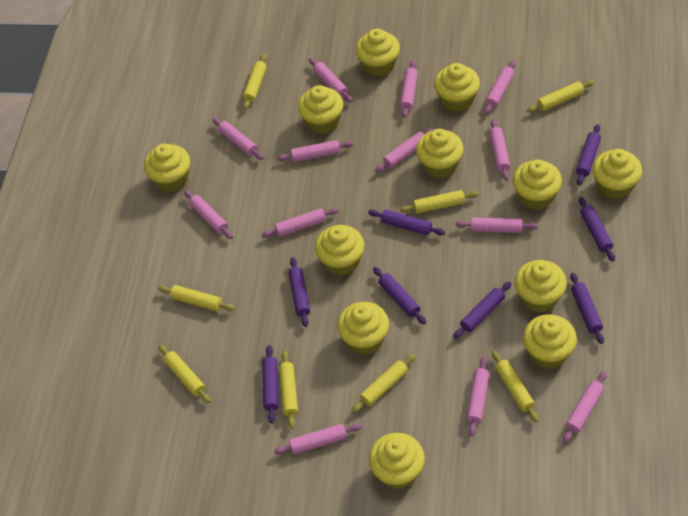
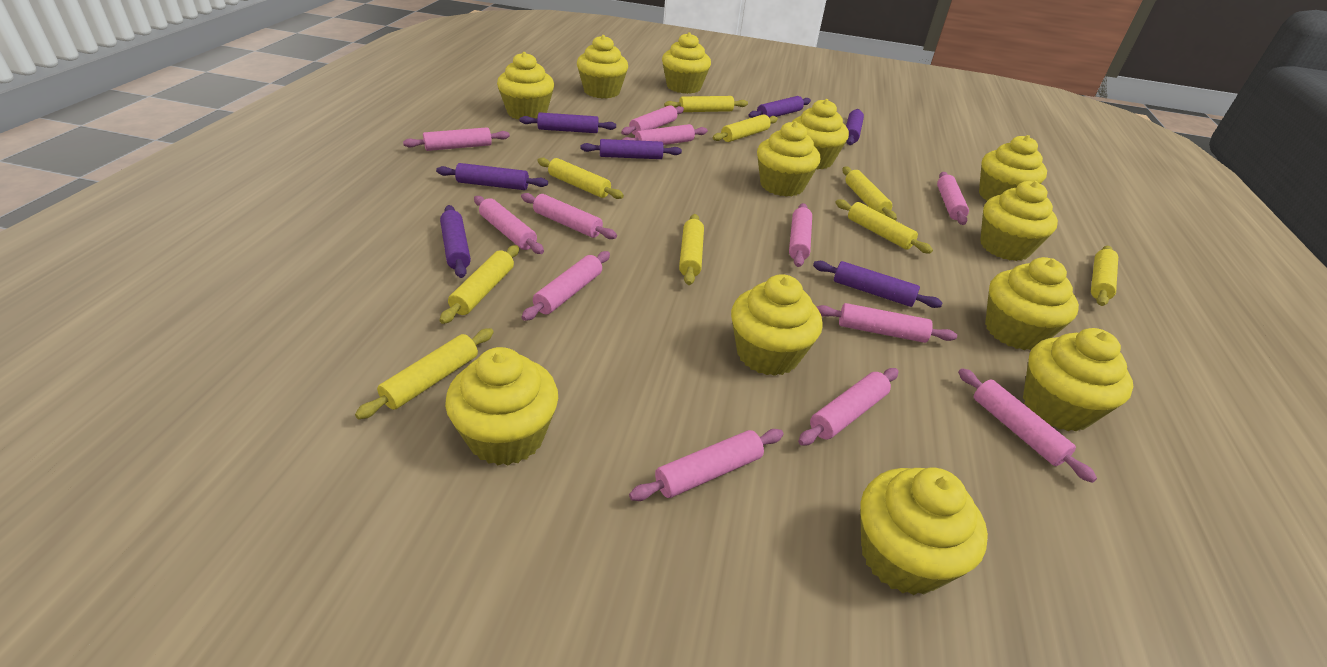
pink rolling pin: 13 -> 12
purple rolling pin: 8 -> 7
yellow rolling pin: 8 -> 9

